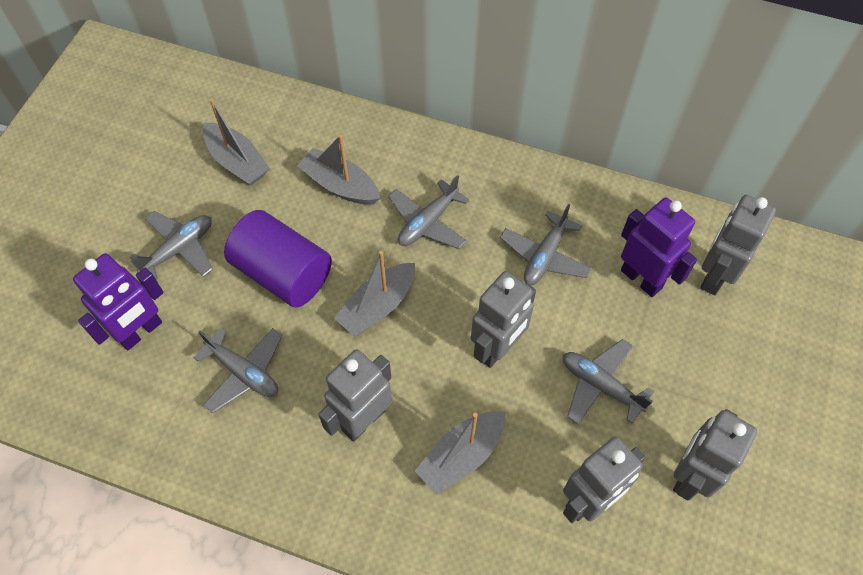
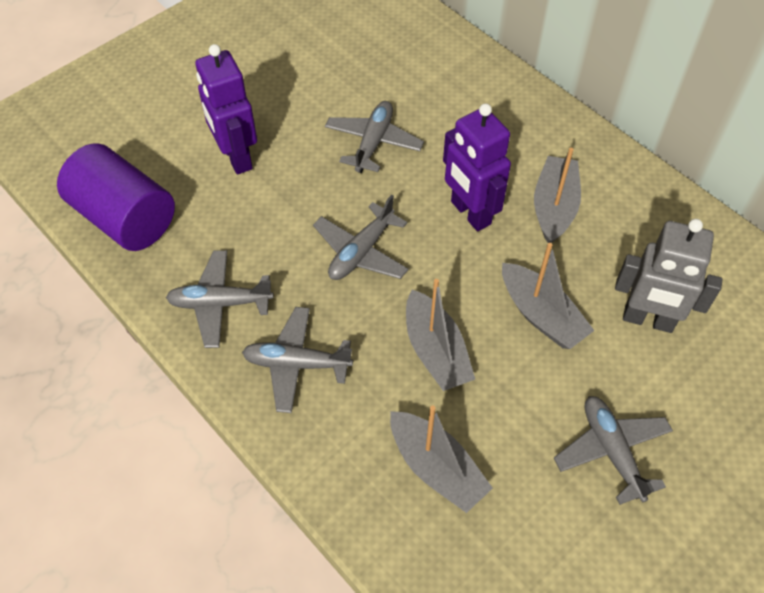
grey robot: 5 -> 1

